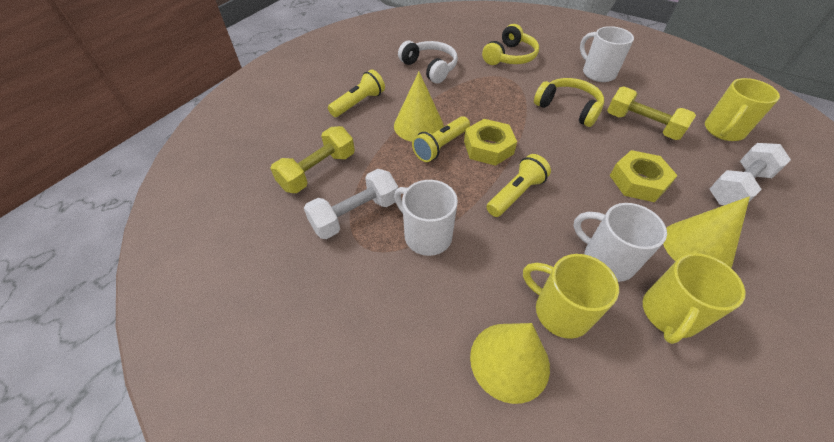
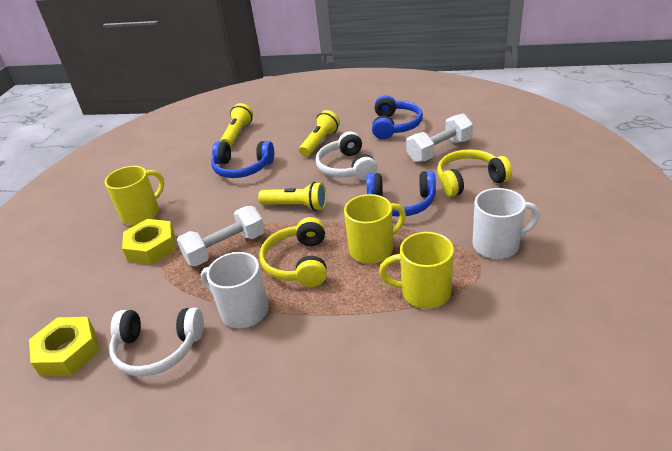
blue headphones: 0 -> 3
white headphones: 1 -> 2
white mug: 3 -> 2
yellow cone: 3 -> 0
yellow dumbbell: 2 -> 0

